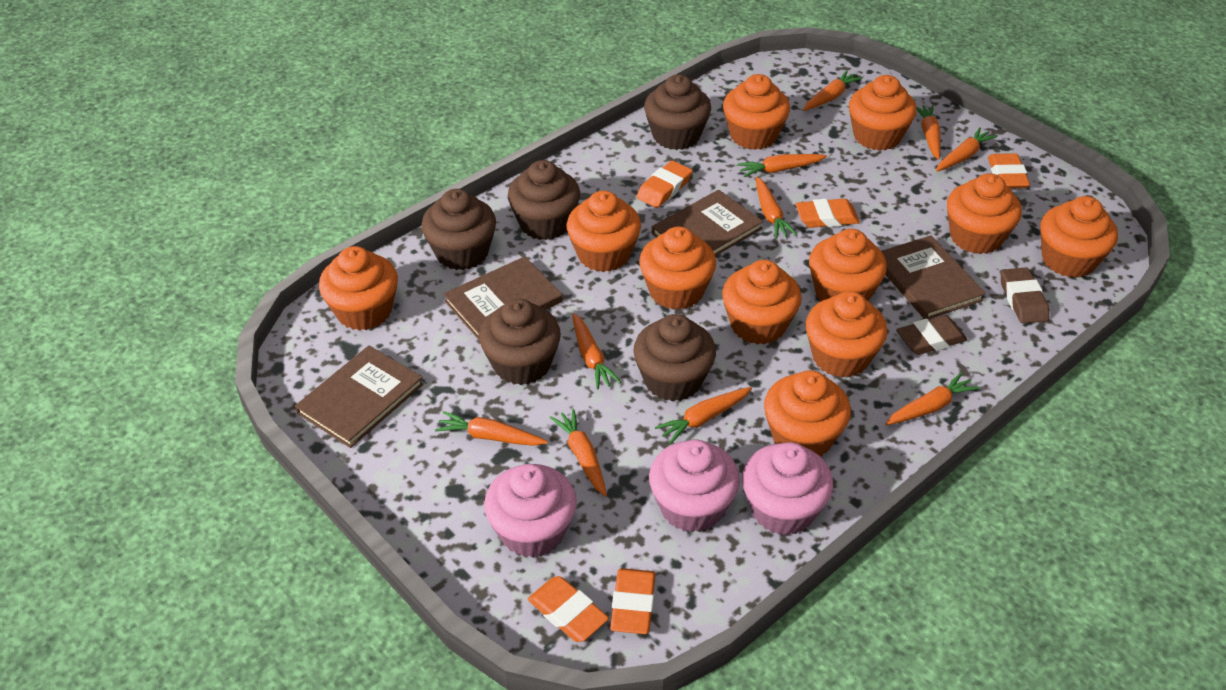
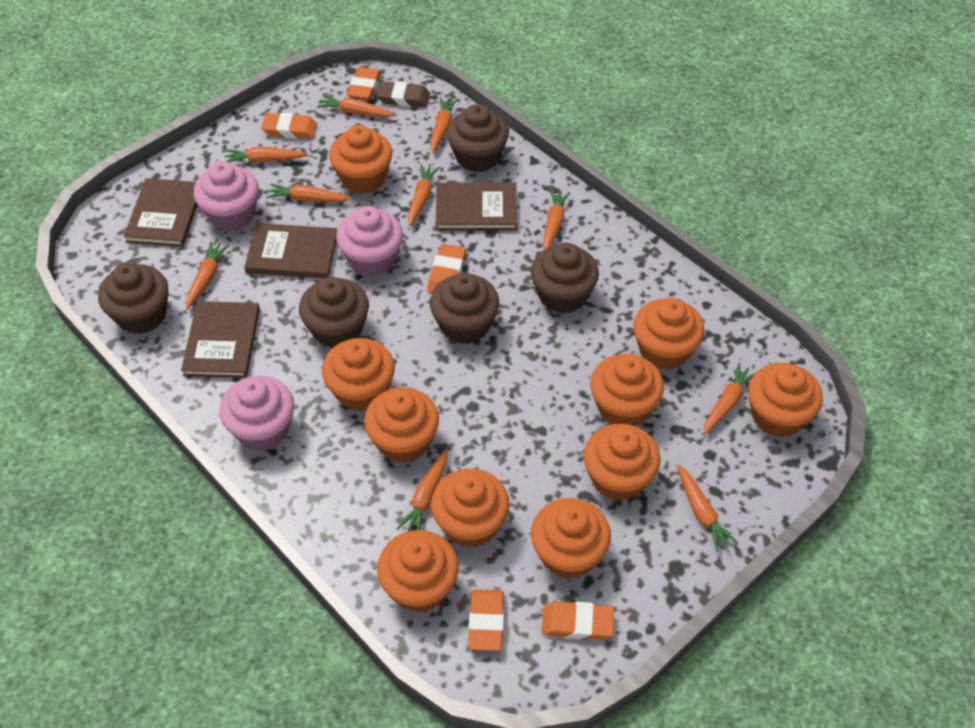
brown eraser: 2 -> 1
orange cupcake: 11 -> 10

